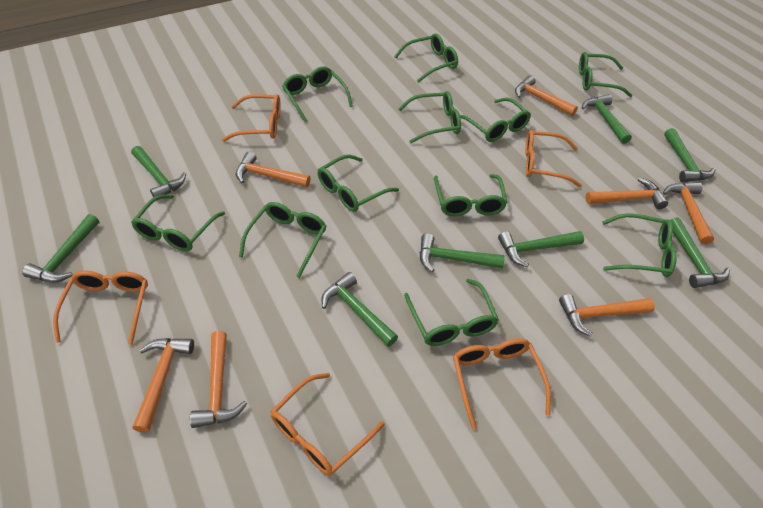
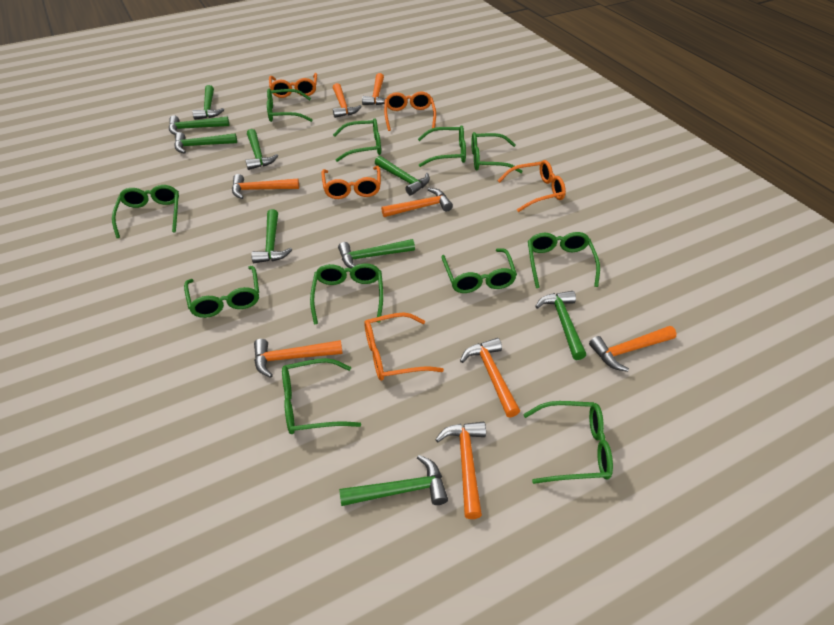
green hammer: 8 -> 9
orange hammer: 7 -> 8

